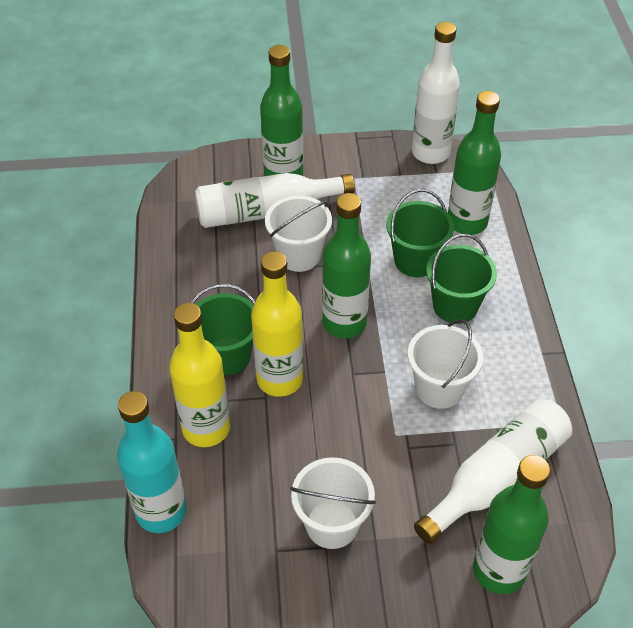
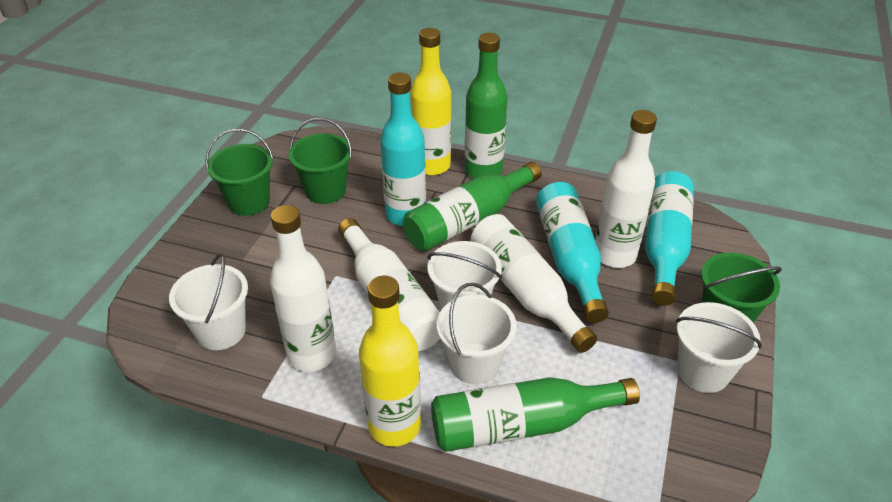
green bottle: 4 -> 3
turquoise bottle: 1 -> 3
white bottle: 3 -> 4
white bucket: 3 -> 4

